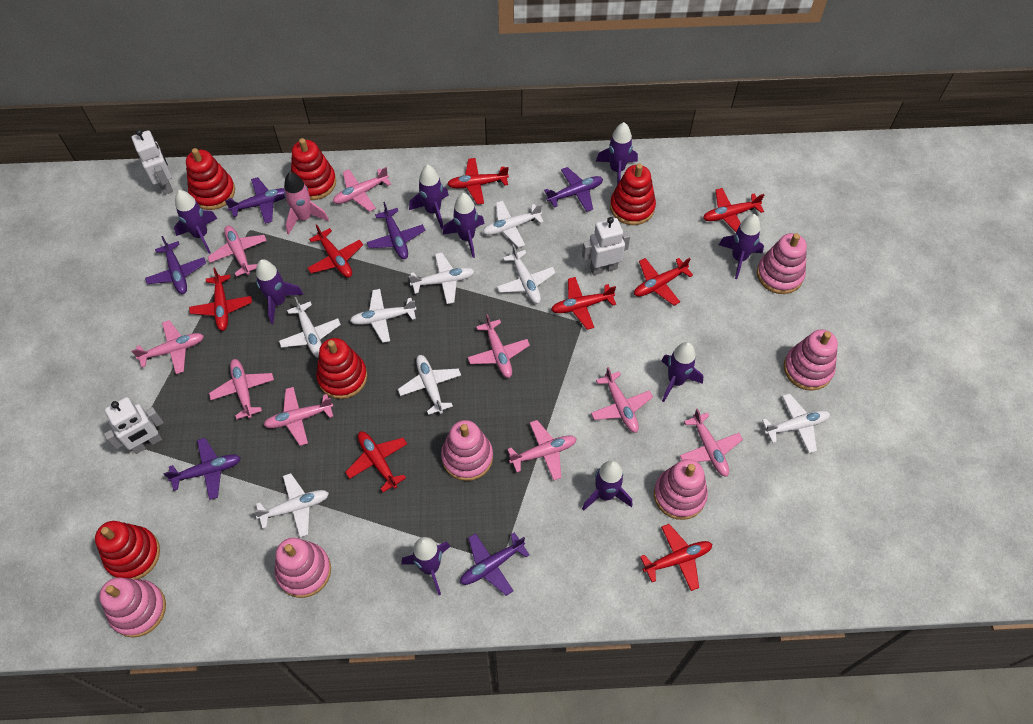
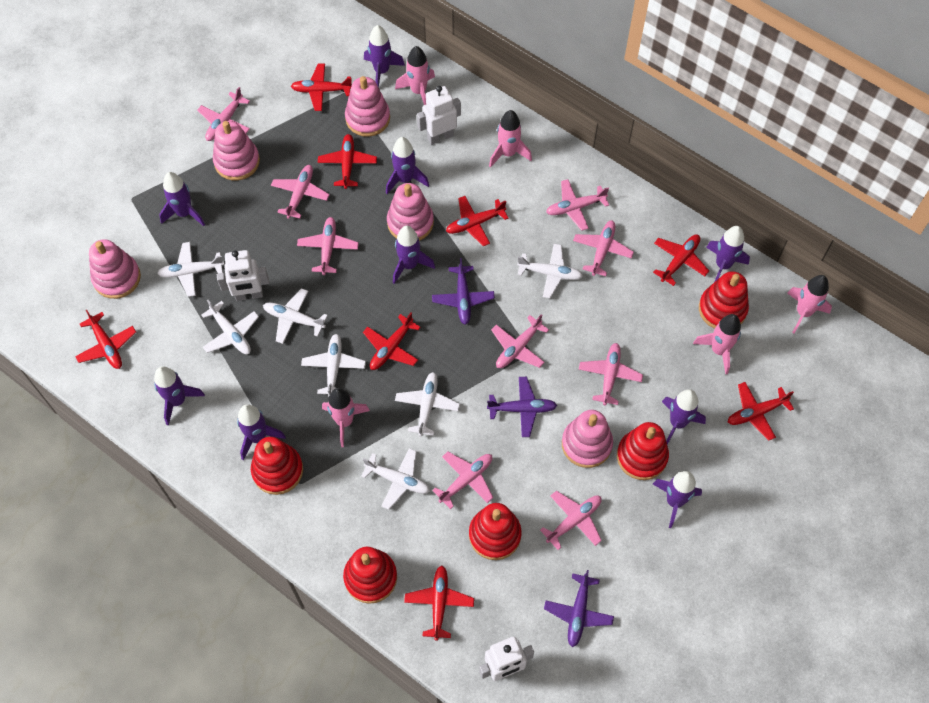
pink rocket: 1 -> 5
pink stacking toy: 6 -> 5
purple plane: 6 -> 3
white plane: 8 -> 7

